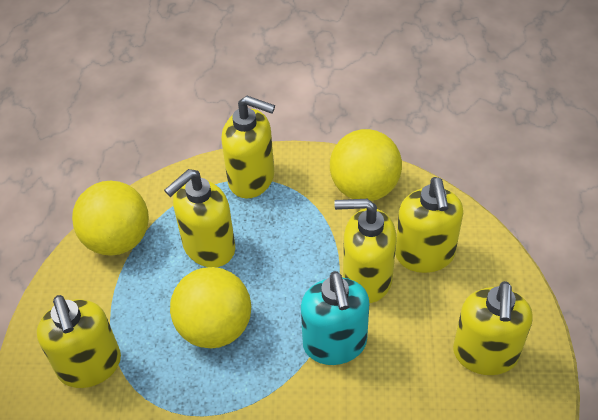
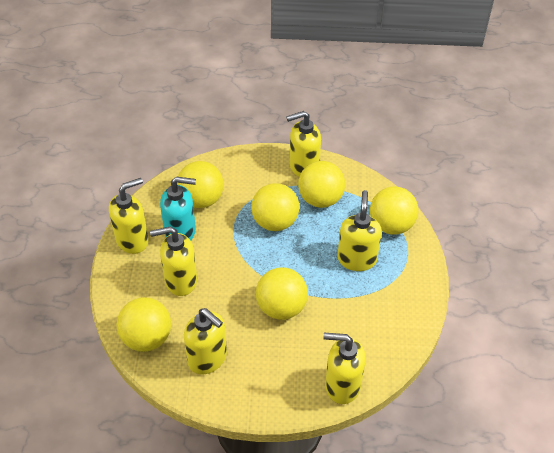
yellow ball: 3 -> 6

